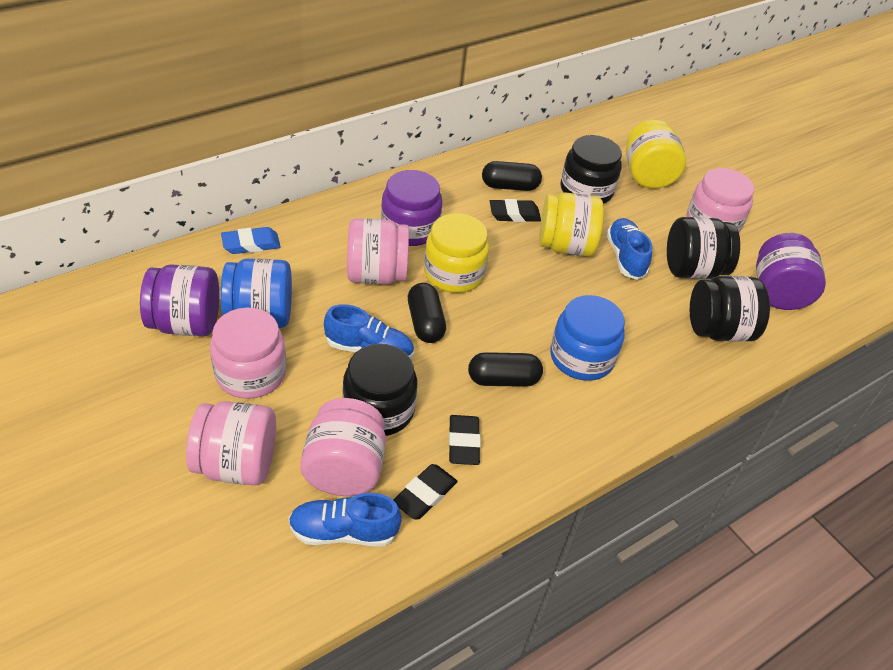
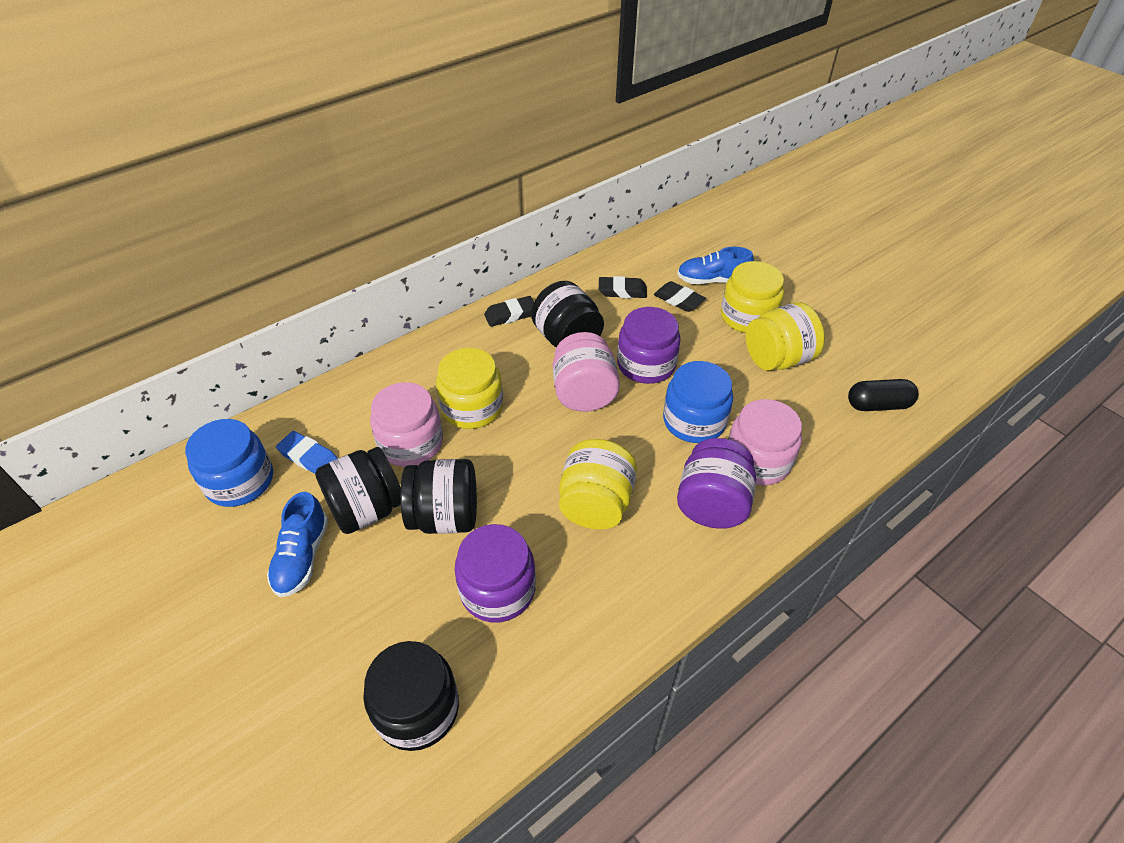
black capsule: 3 -> 1
blue shoe: 3 -> 2
pink jar: 5 -> 3
yellow jar: 3 -> 4

